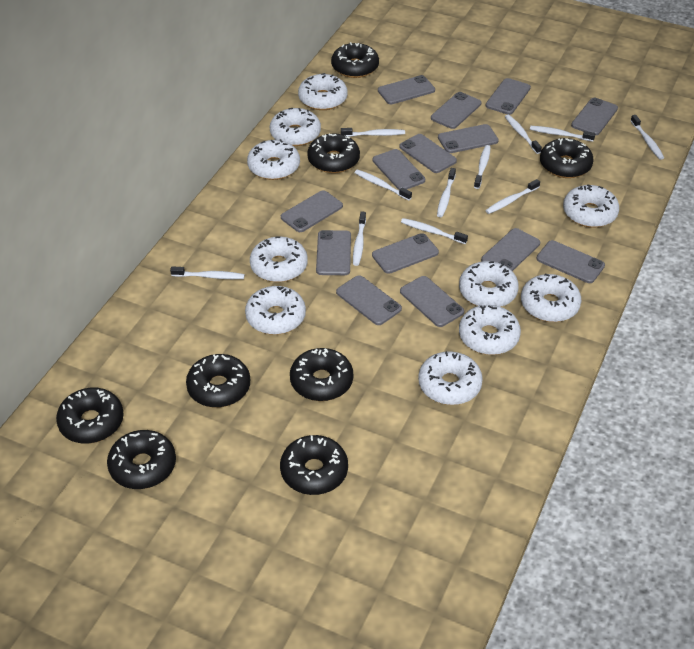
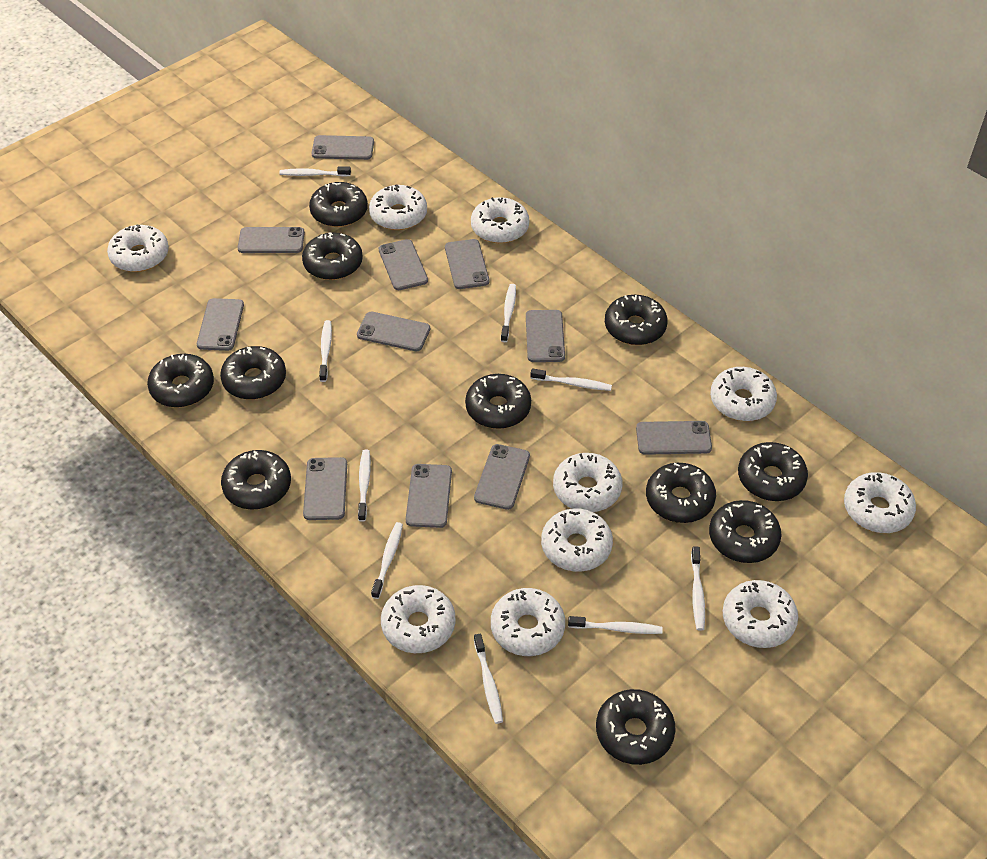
black donut: 8 -> 11
grey phone: 14 -> 11
white toothbrush: 11 -> 9

